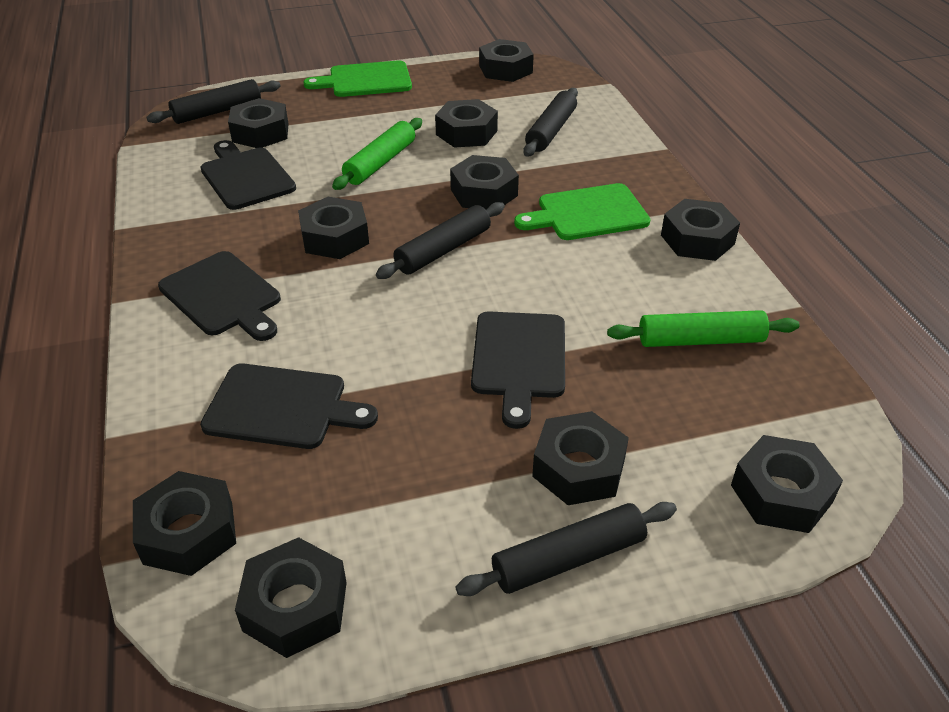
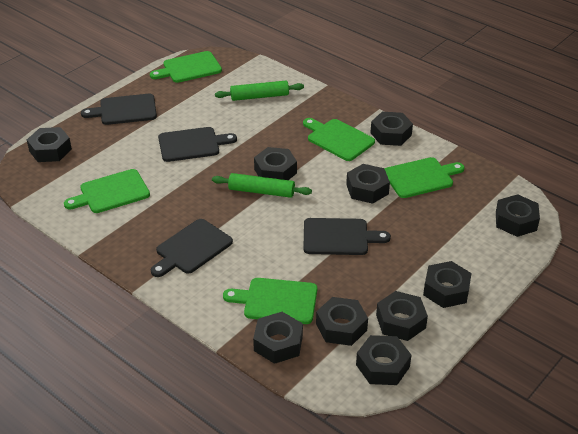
black rolling pin: 4 -> 0
green cutting board: 2 -> 5

